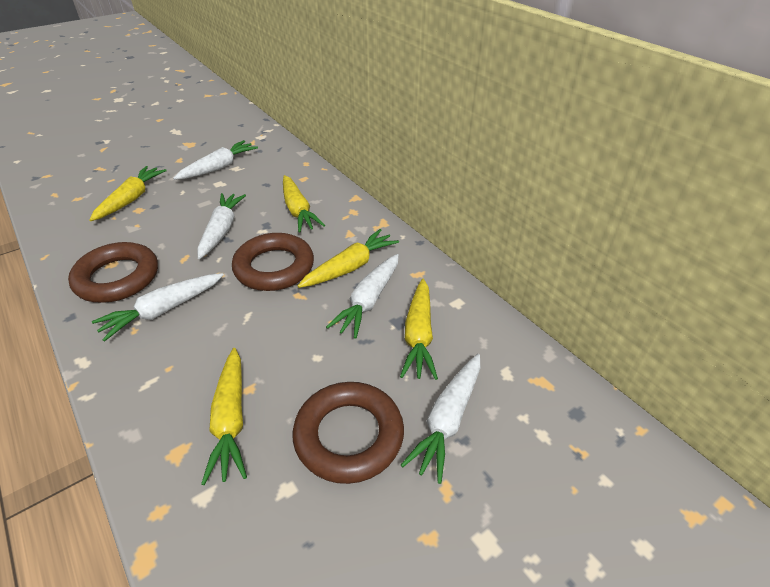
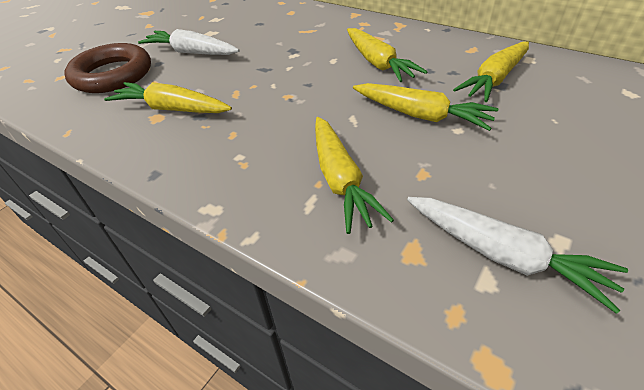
brown ring: 3 -> 1
white carrot: 5 -> 2

